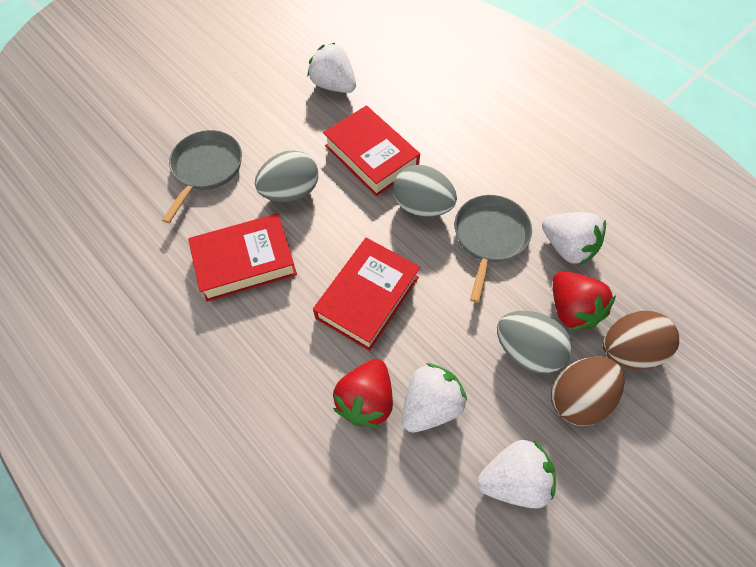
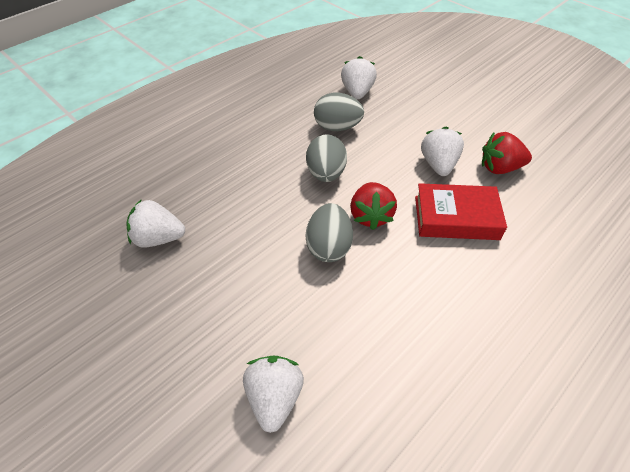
brown egg: 2 -> 0
grey pan: 2 -> 0
red book: 3 -> 1

